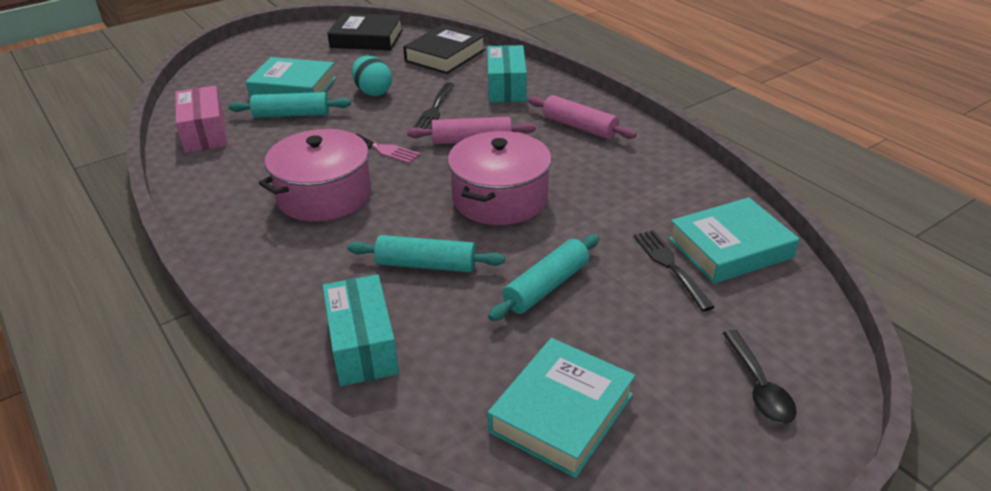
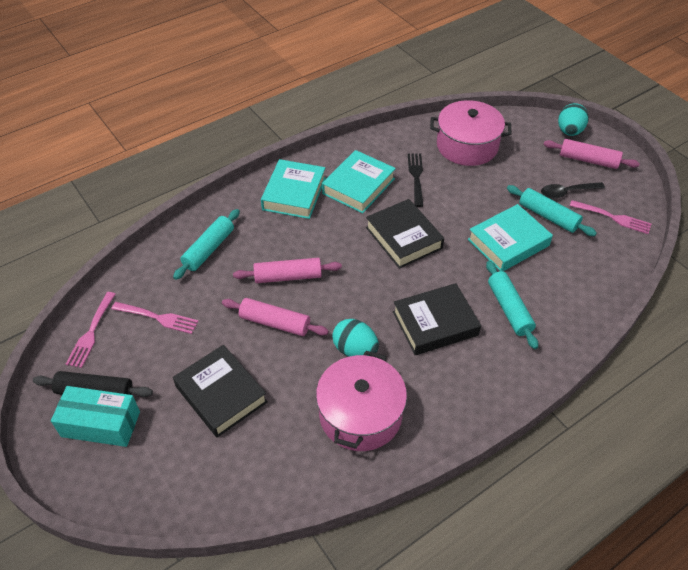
black book: 2 -> 3
black fork: 2 -> 1
black rolling pin: 0 -> 1
pink box: 1 -> 0
pink fork: 1 -> 3
pink rolling pin: 2 -> 3
turquoise box: 2 -> 1
turquoise egg: 1 -> 2

